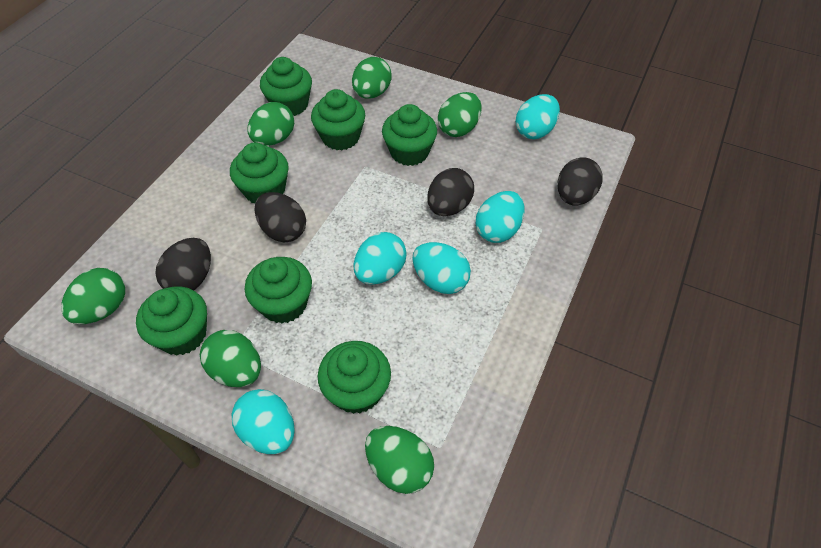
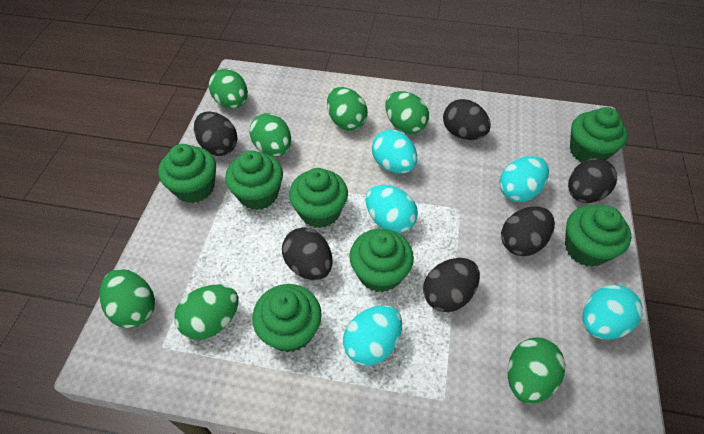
black egg: 4 -> 6
green egg: 6 -> 7

